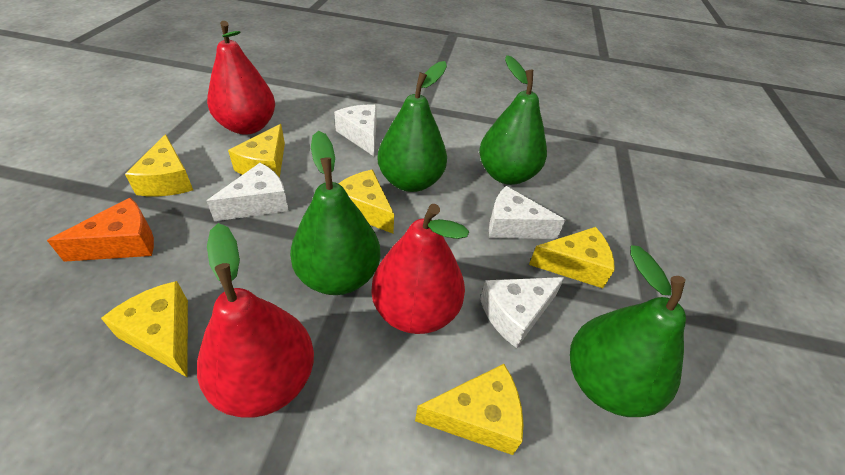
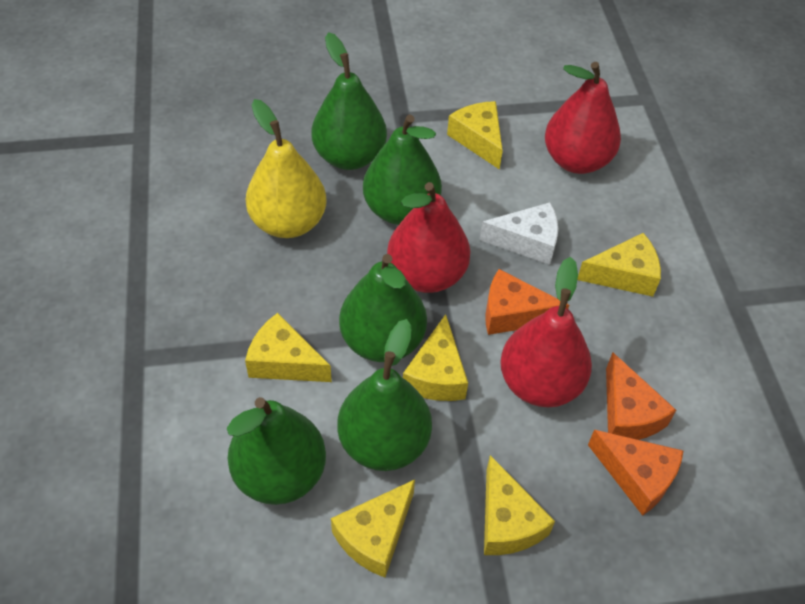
green pear: 4 -> 5
orange cheese: 1 -> 3
white cheese: 4 -> 1
yellow pear: 0 -> 1

